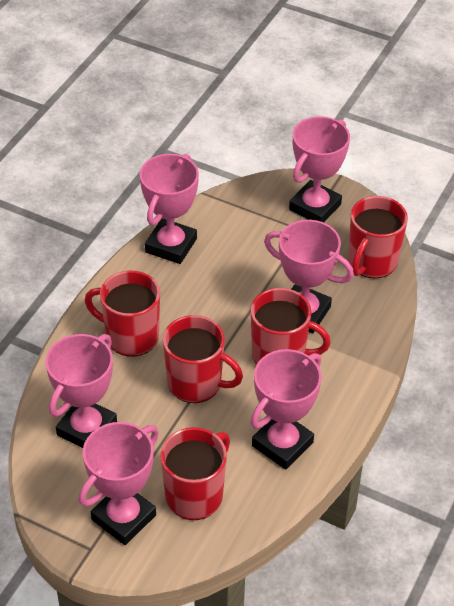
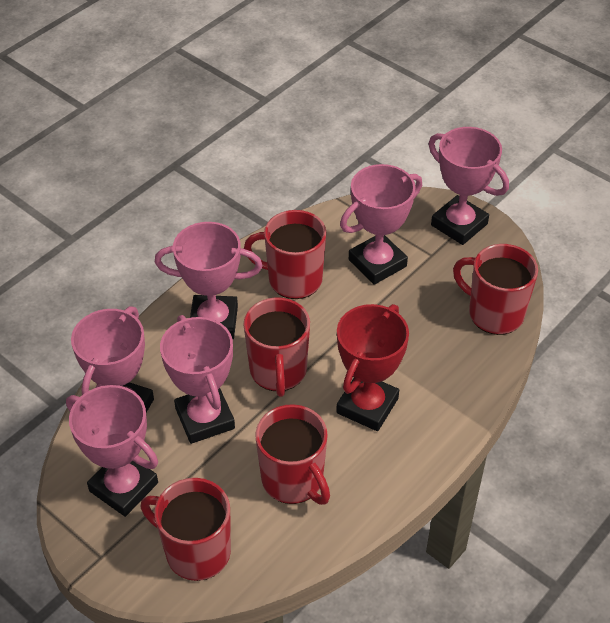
red trophy: 0 -> 1

